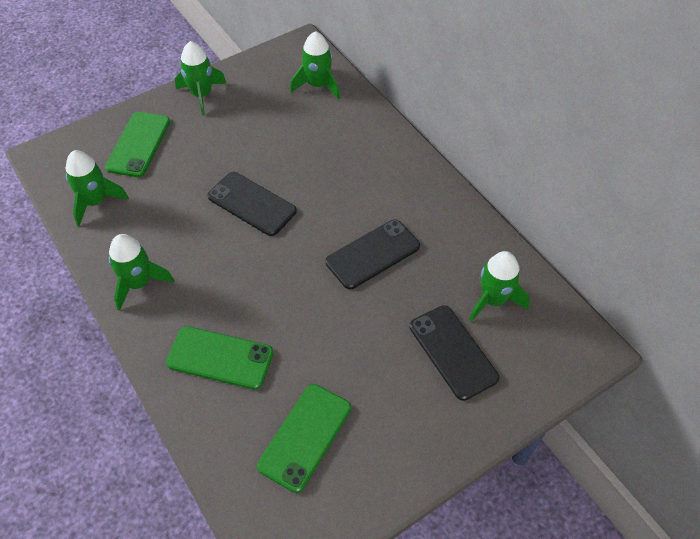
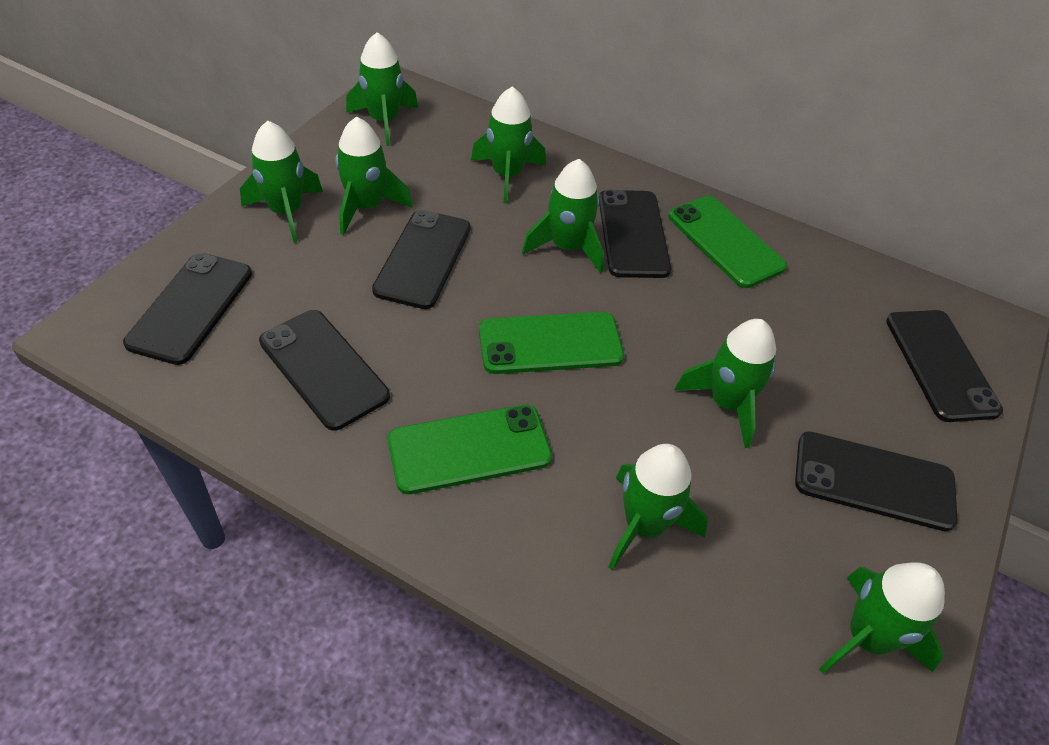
black phone: 3 -> 6
green rocket: 5 -> 8

